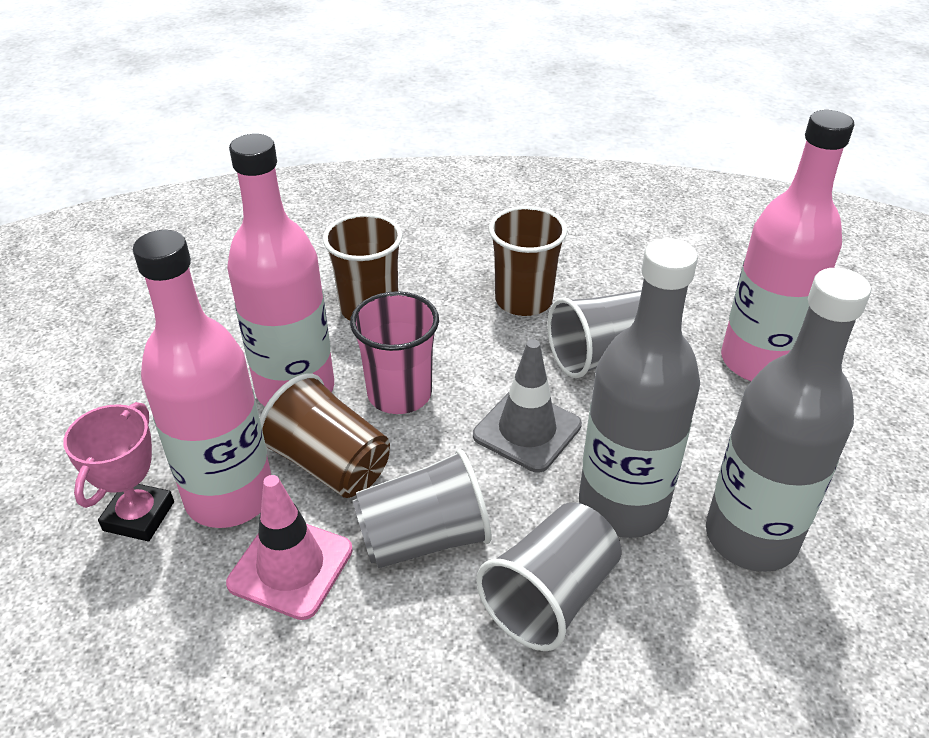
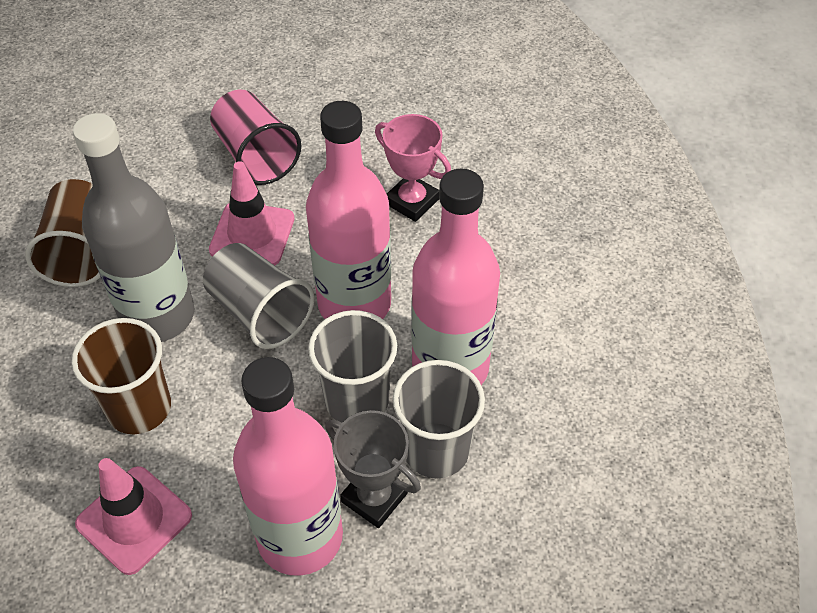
brown cup: 3 -> 2
grey bottle: 2 -> 1
grey traffic cone: 1 -> 0
grey trophy: 0 -> 1
pink traffic cone: 1 -> 2

